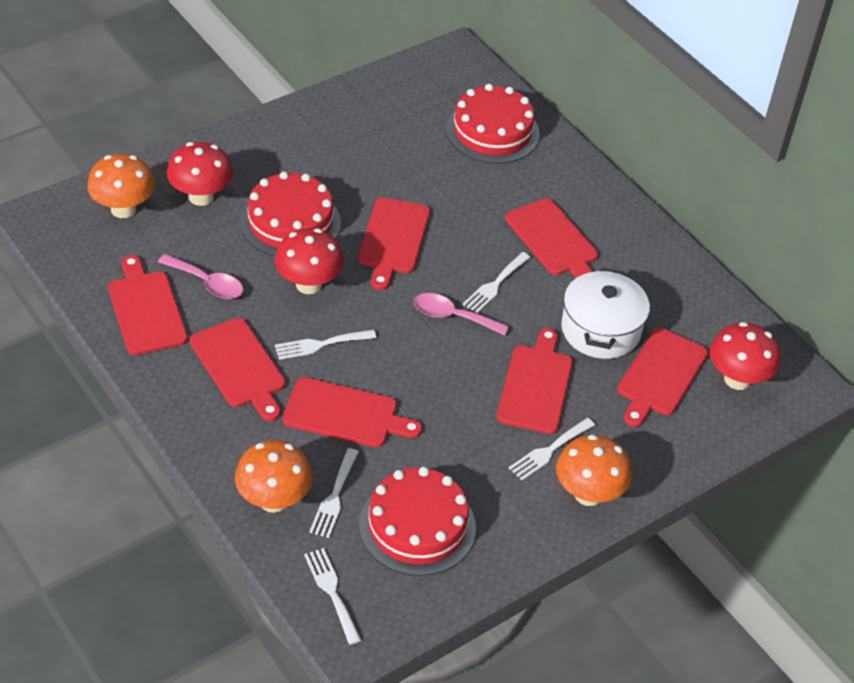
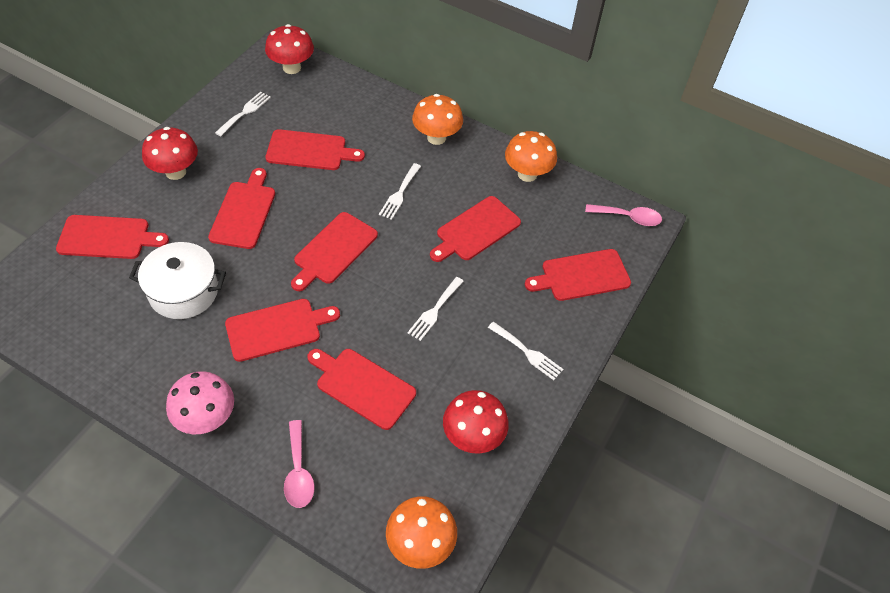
pink mushroom: 0 -> 1
red cake: 3 -> 0
red cutting board: 7 -> 8
white fork: 5 -> 4

